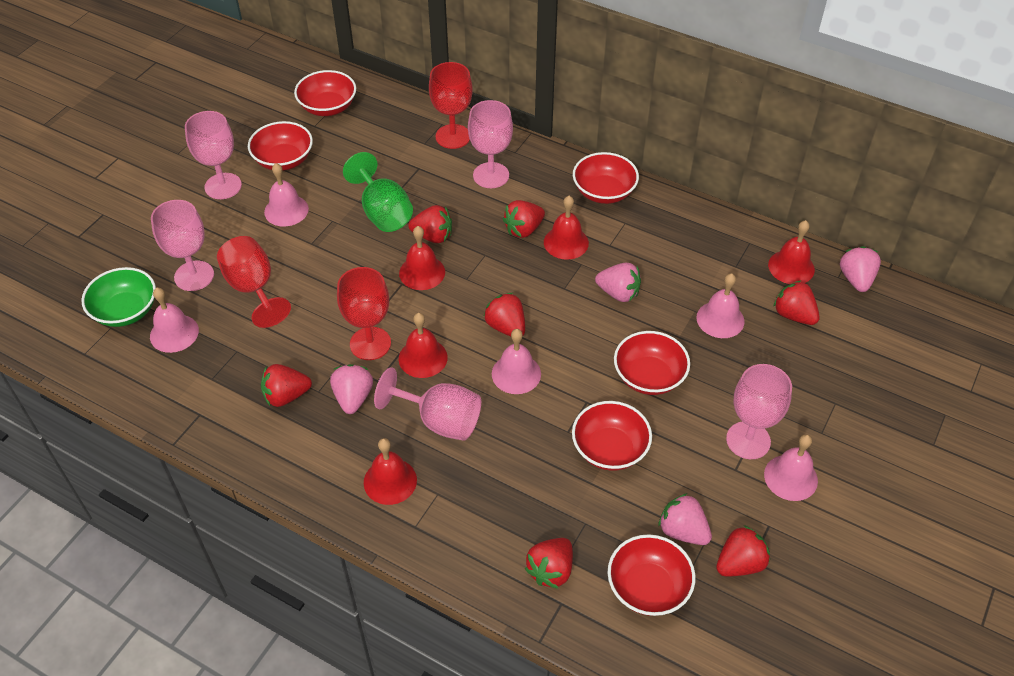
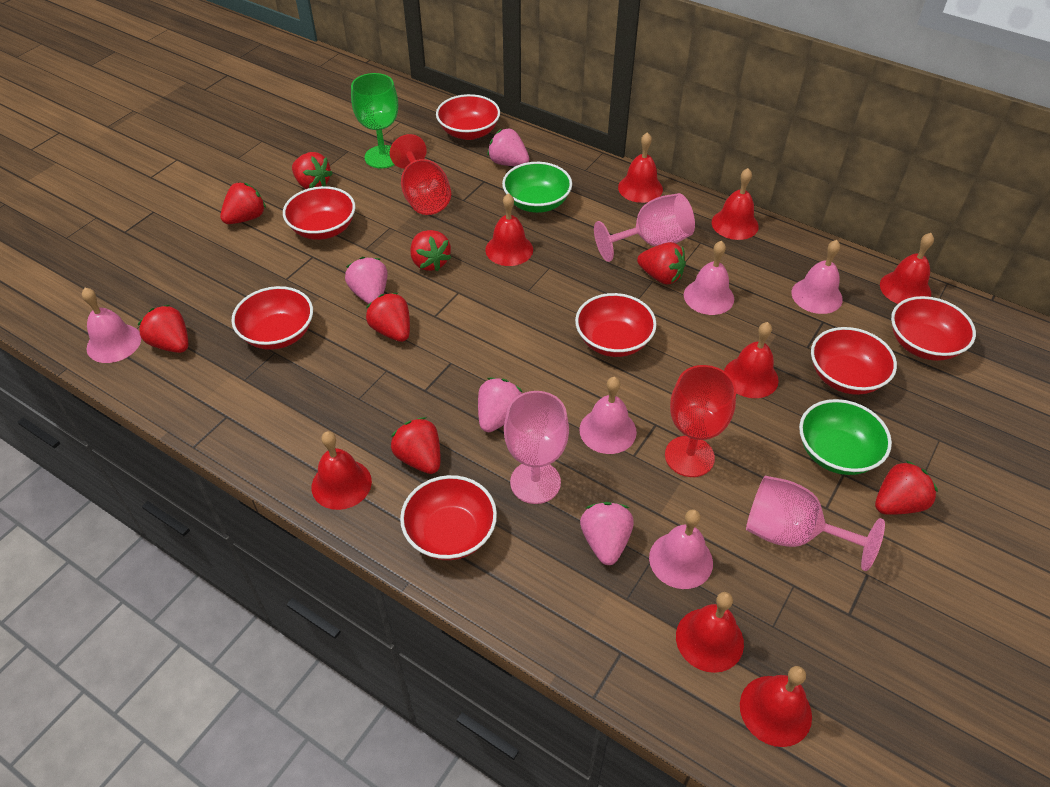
green bowl: 1 -> 2
pink goblet: 5 -> 3
red bell: 5 -> 8
red bowl: 6 -> 7
red goblet: 3 -> 2
red strawberry: 7 -> 8

